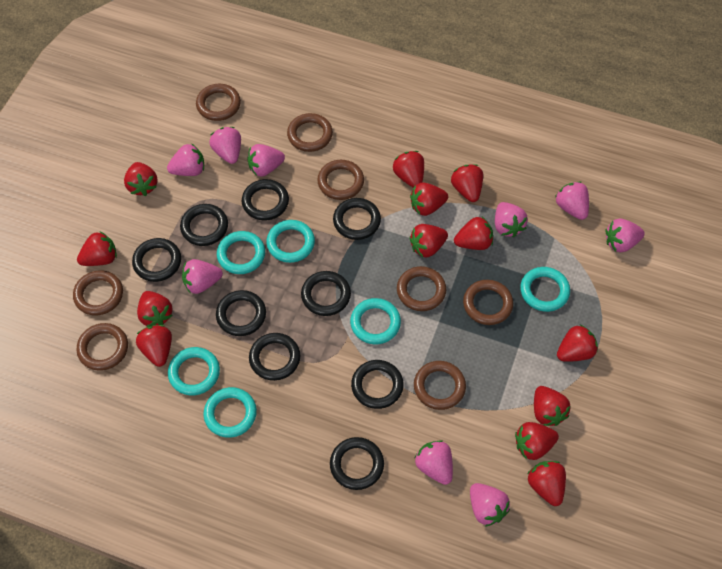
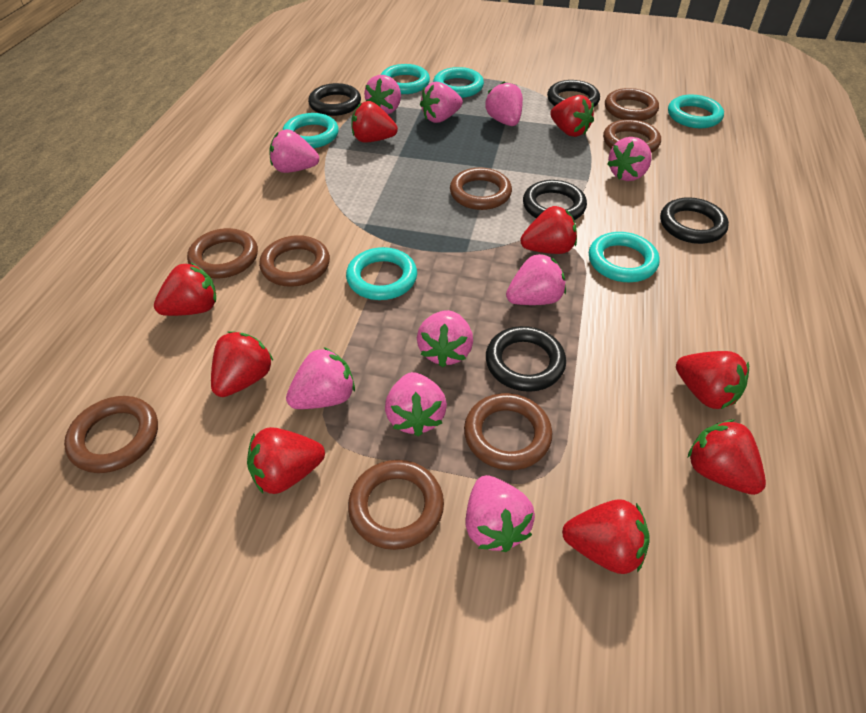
black ring: 9 -> 5
pink strawberry: 9 -> 10
red strawberry: 13 -> 9

